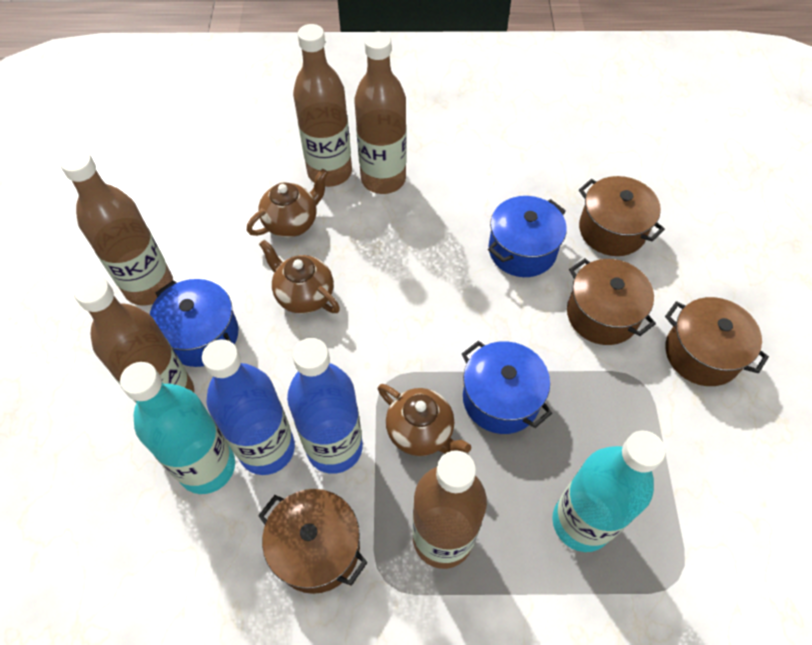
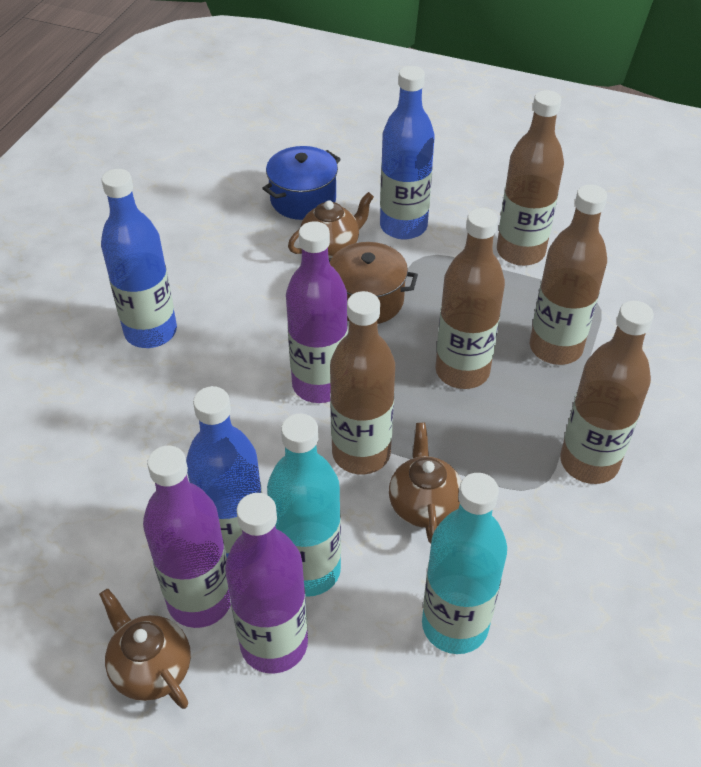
blue bottle: 2 -> 3
blue pot: 3 -> 1
brown pot: 4 -> 1
purple bottle: 0 -> 3

